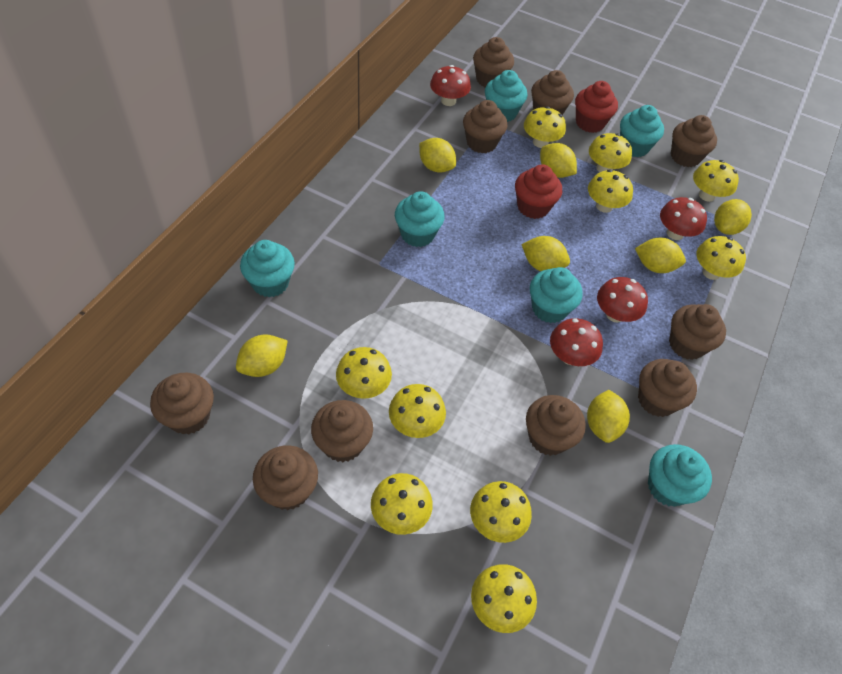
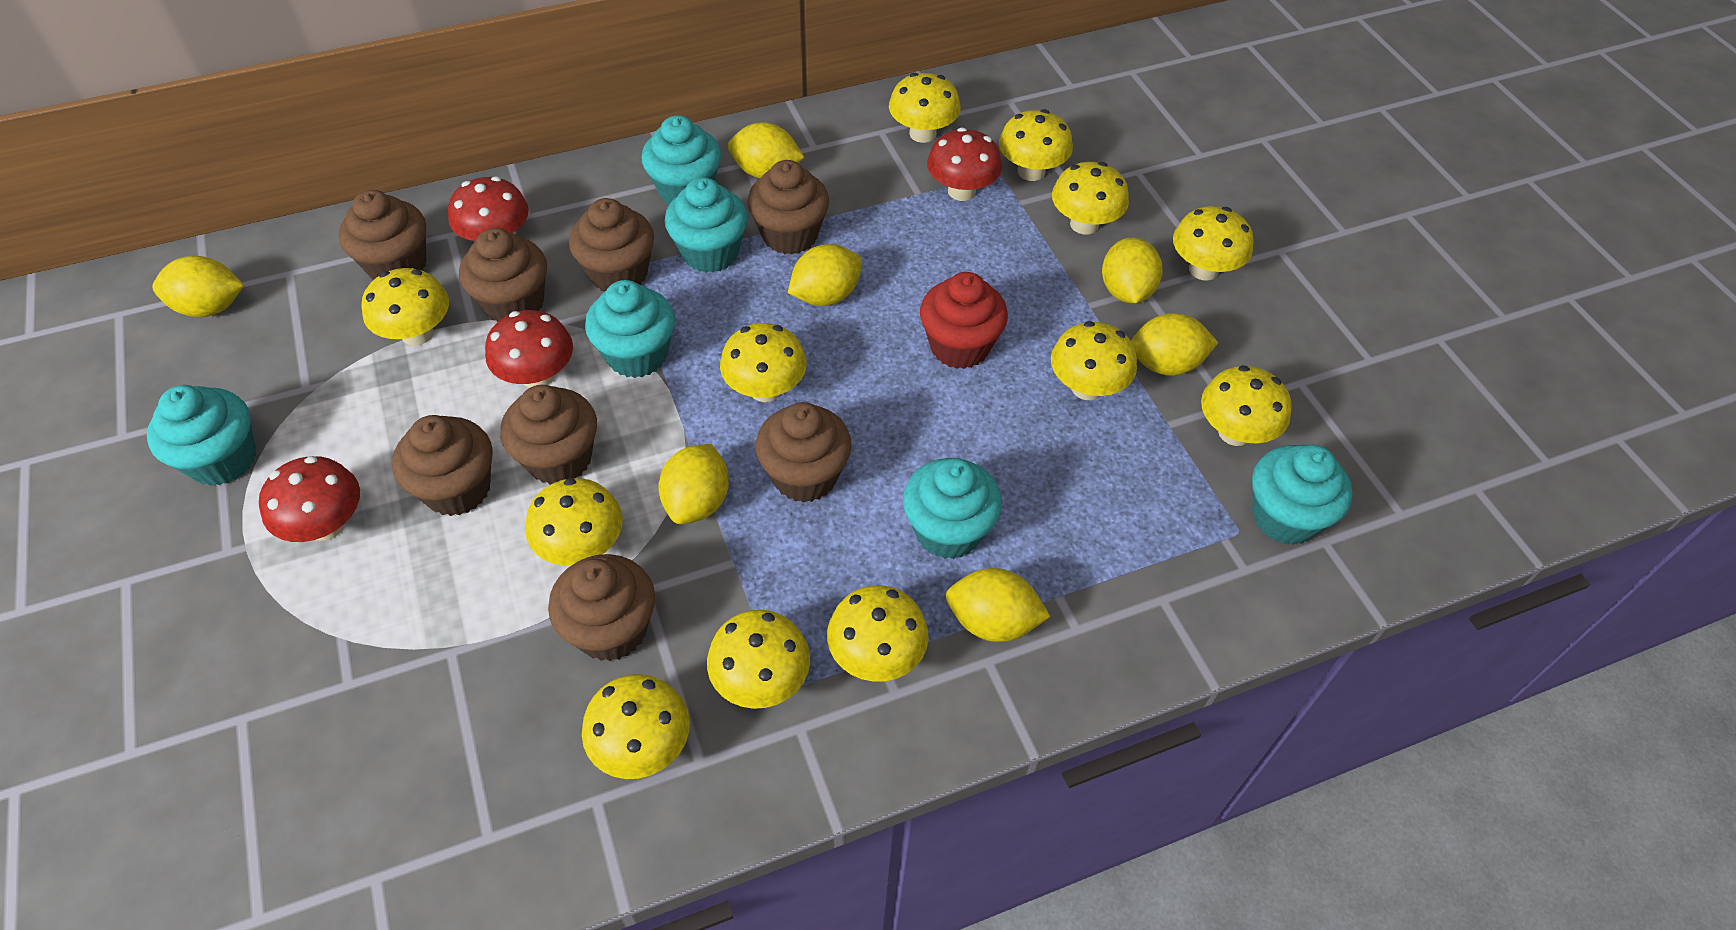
brown cupcake: 10 -> 8
red cupcake: 2 -> 1
yellow mushroom: 10 -> 12

